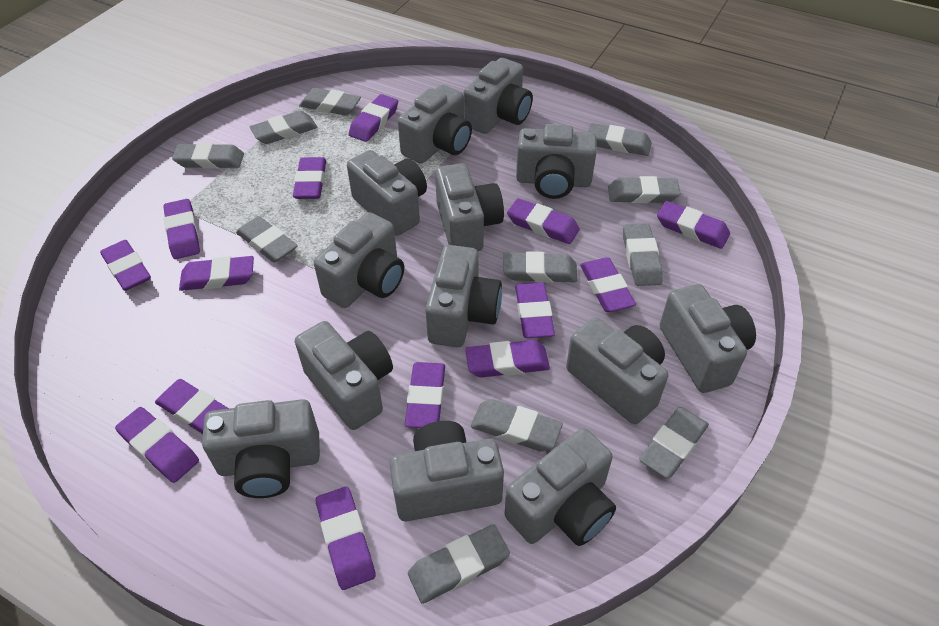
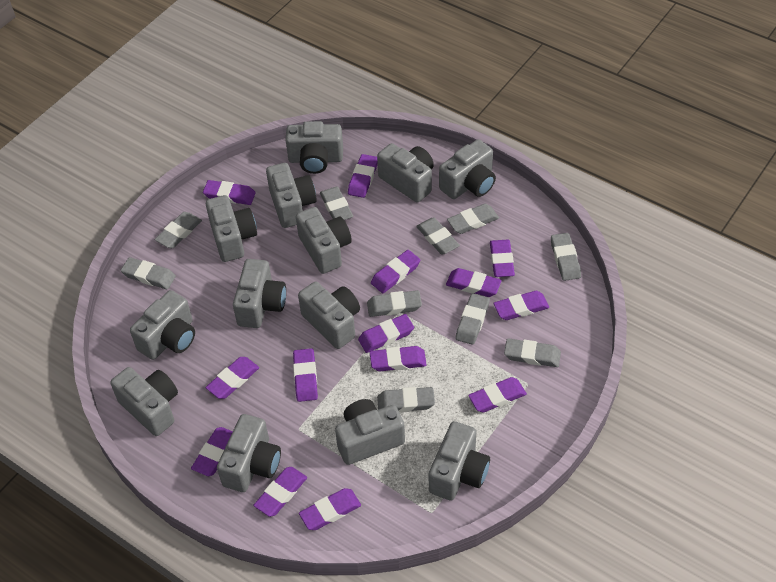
grey eraser: 11 -> 10

